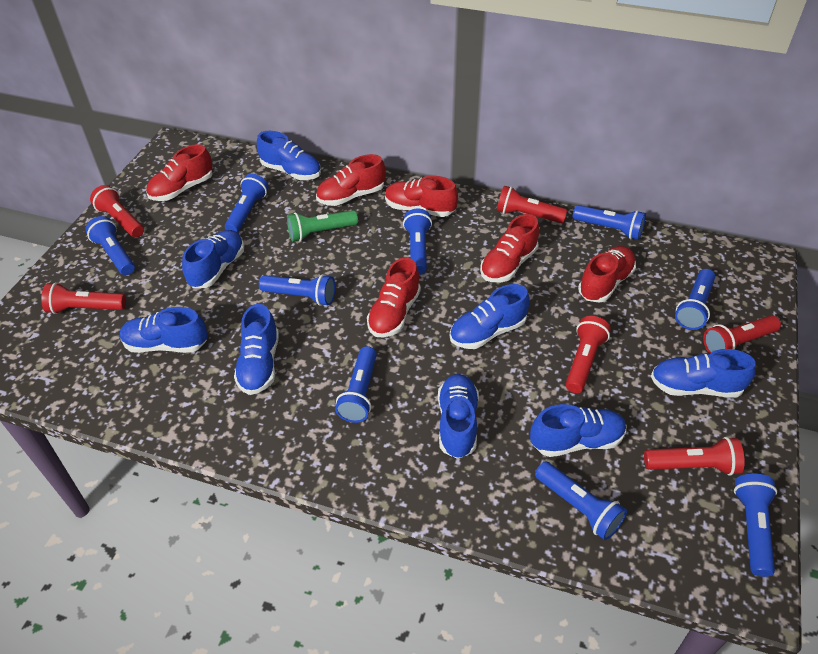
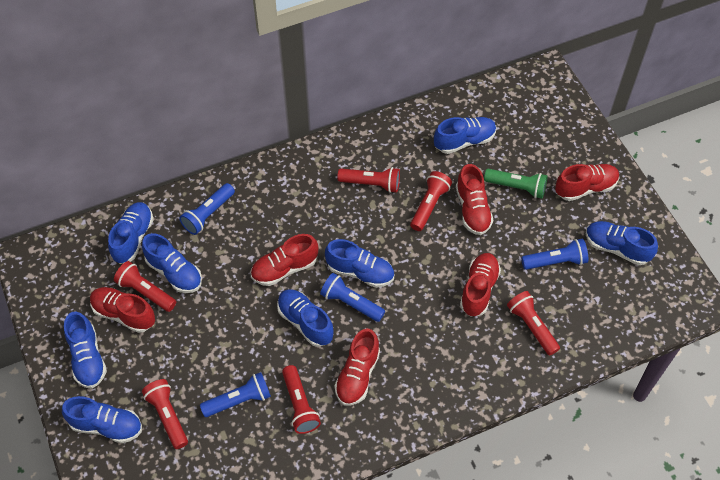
blue flashlight: 9 -> 4

